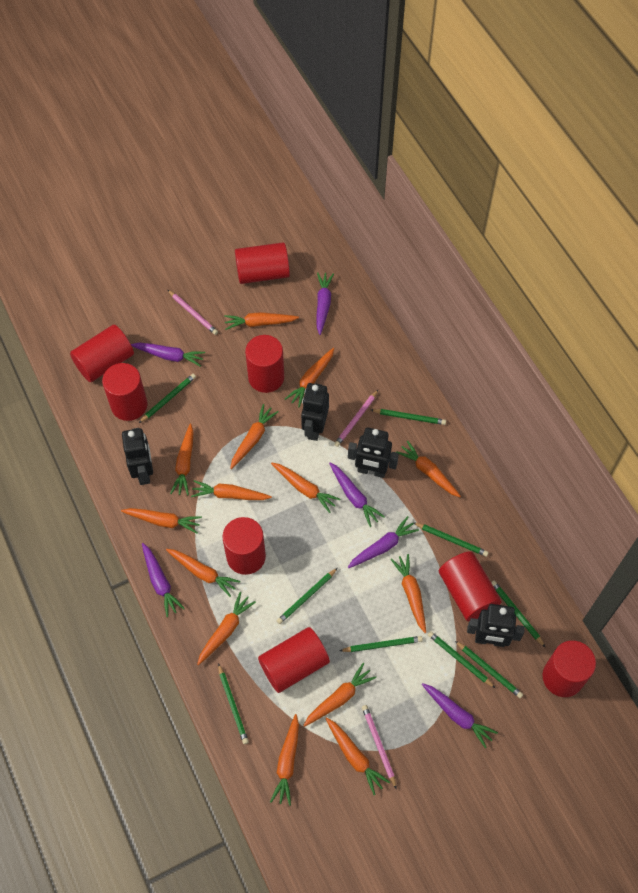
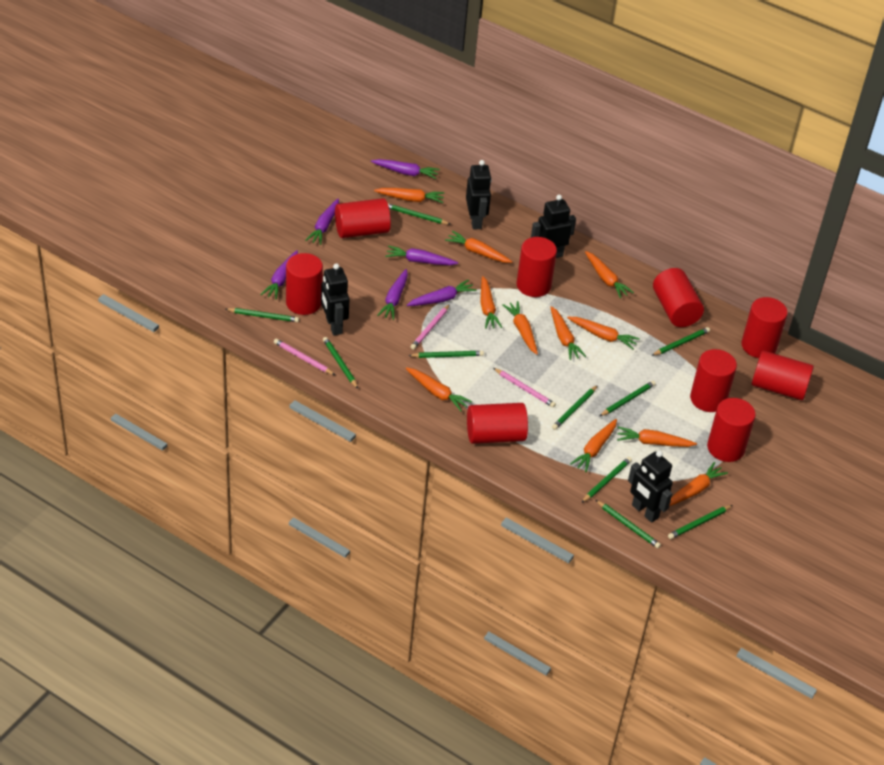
green pencil: 9 -> 10
orange carrot: 14 -> 11
red cylinder: 8 -> 9

